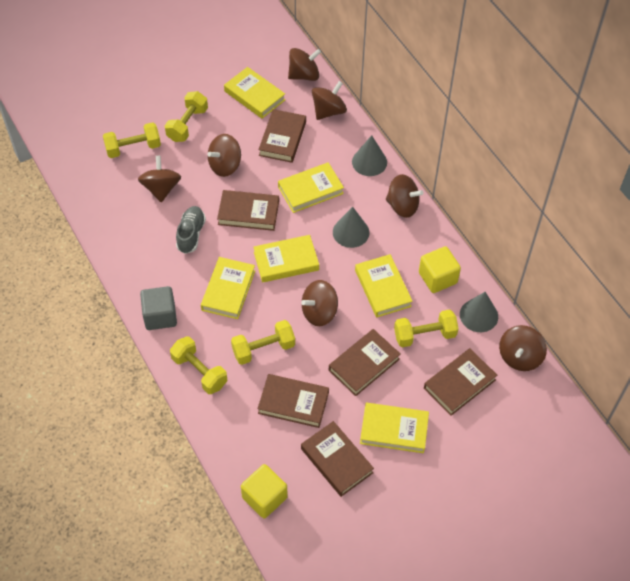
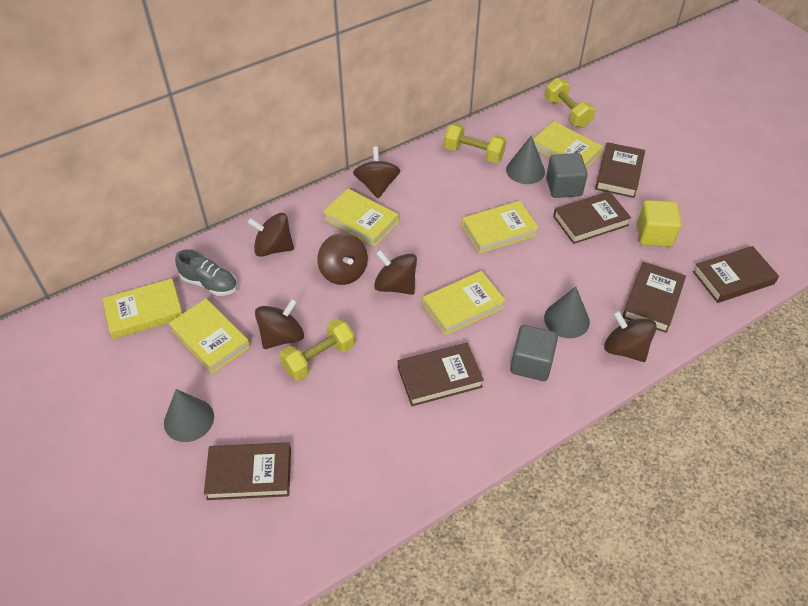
brown spinning top: 7 -> 6
grey cube: 1 -> 2
yellow cube: 2 -> 1
yellow dumbbell: 5 -> 3

